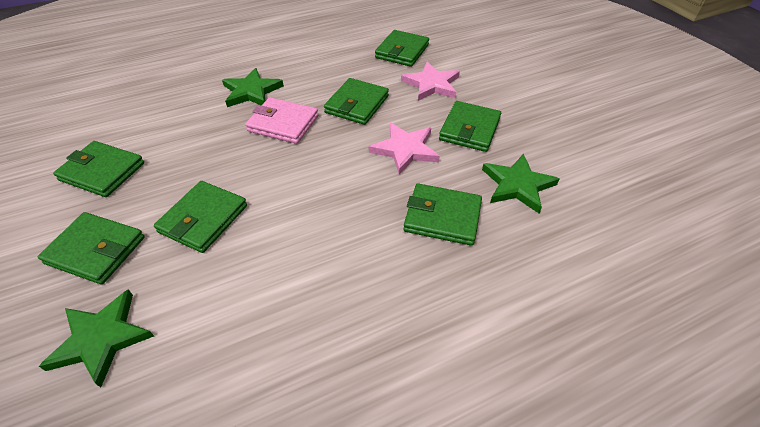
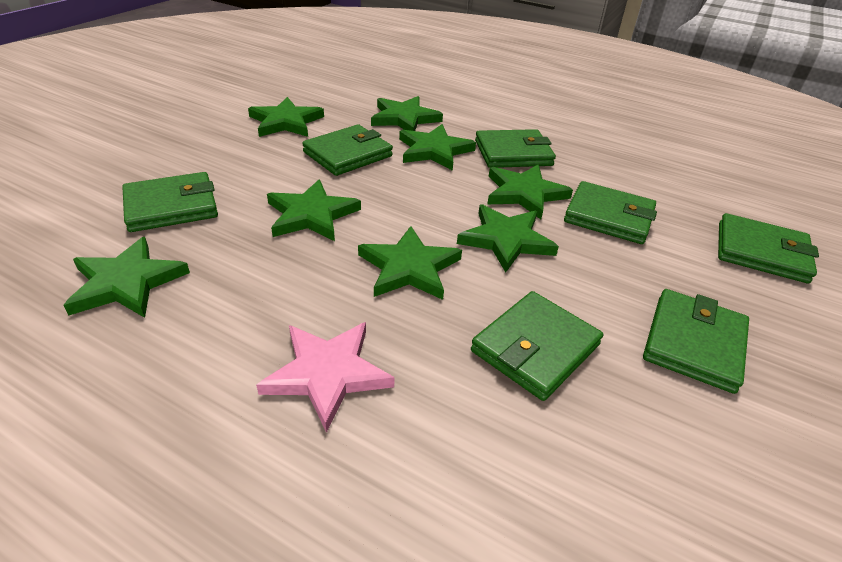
green star: 3 -> 8
pink star: 2 -> 1
pink wallet: 1 -> 0

